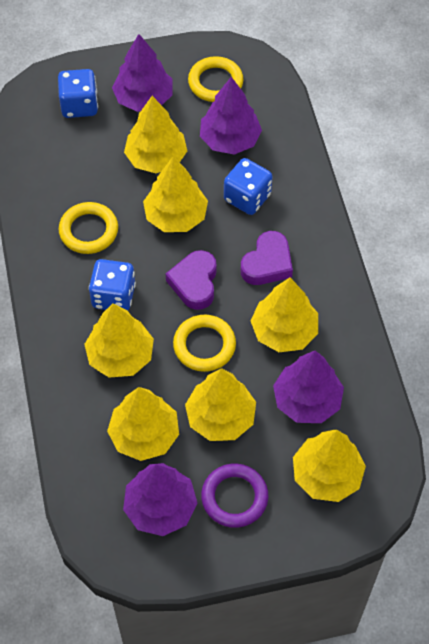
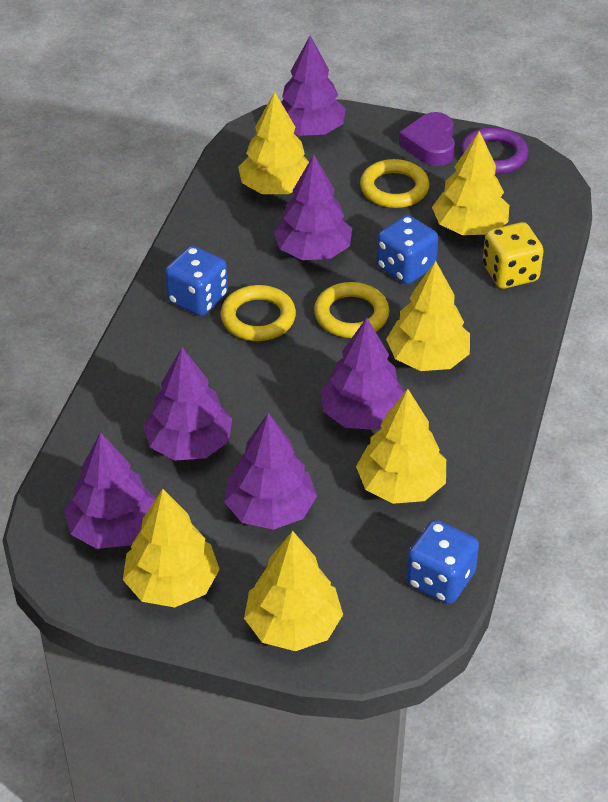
purple heart: 2 -> 1
purple tree: 4 -> 6
yellow dice: 0 -> 1
yellow tree: 7 -> 6

